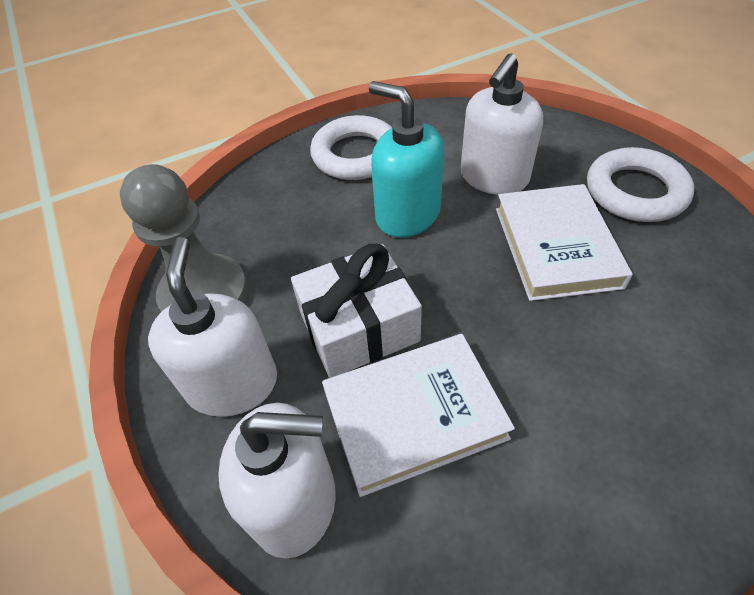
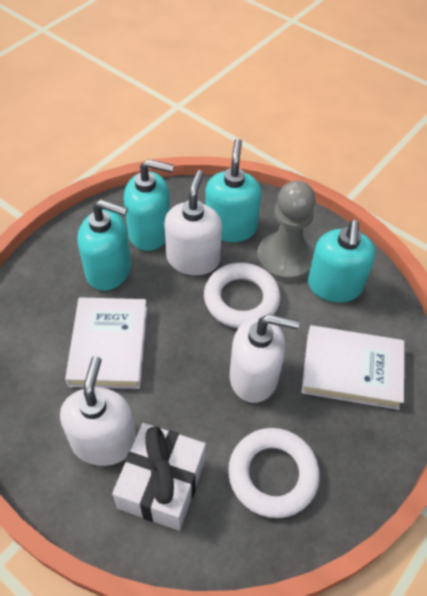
turquoise soap dispenser: 1 -> 4

